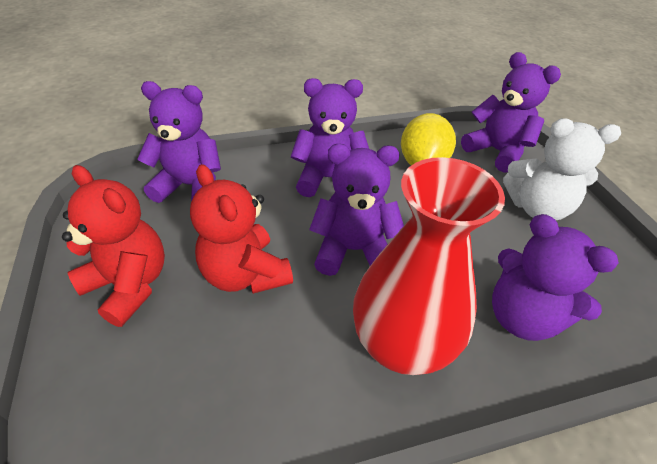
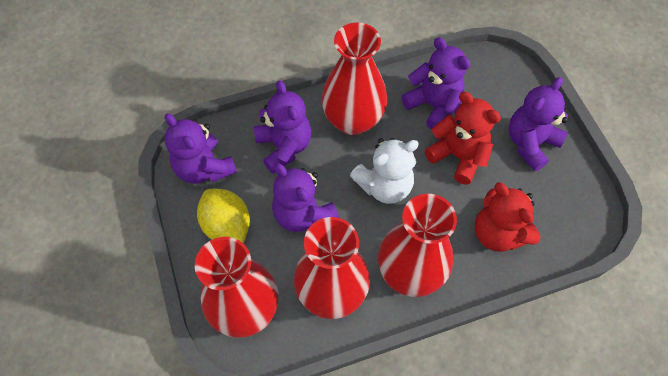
red vase: 1 -> 4

